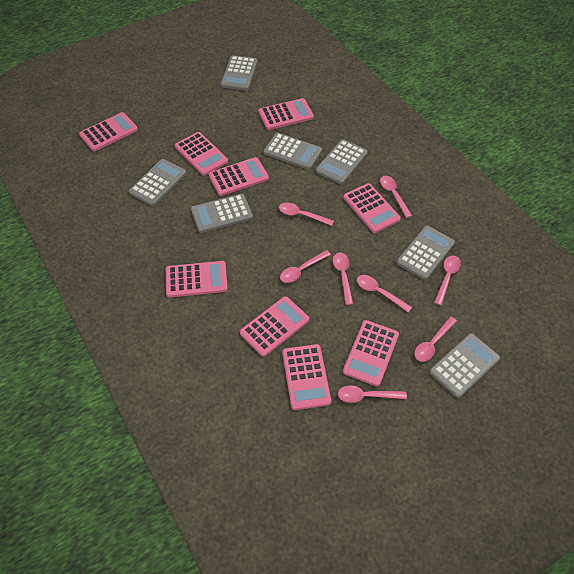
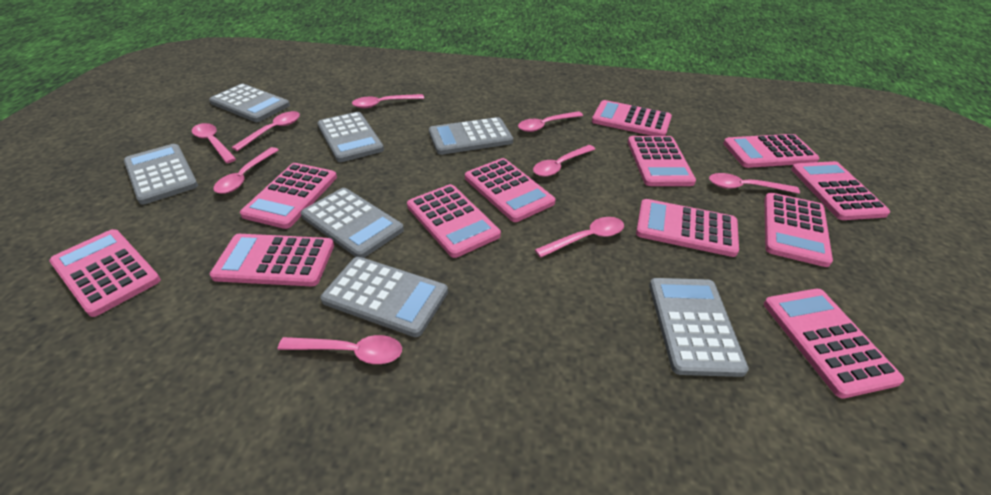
pink calculator: 9 -> 12
pink spoon: 8 -> 9

